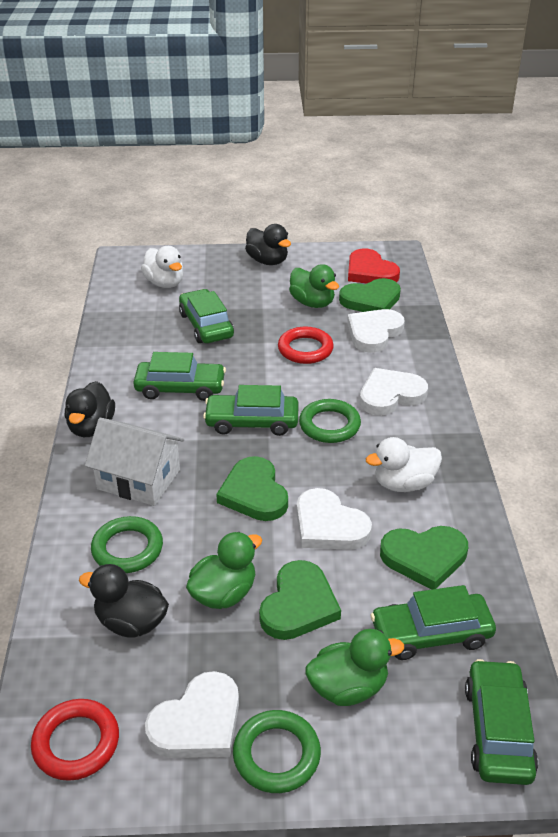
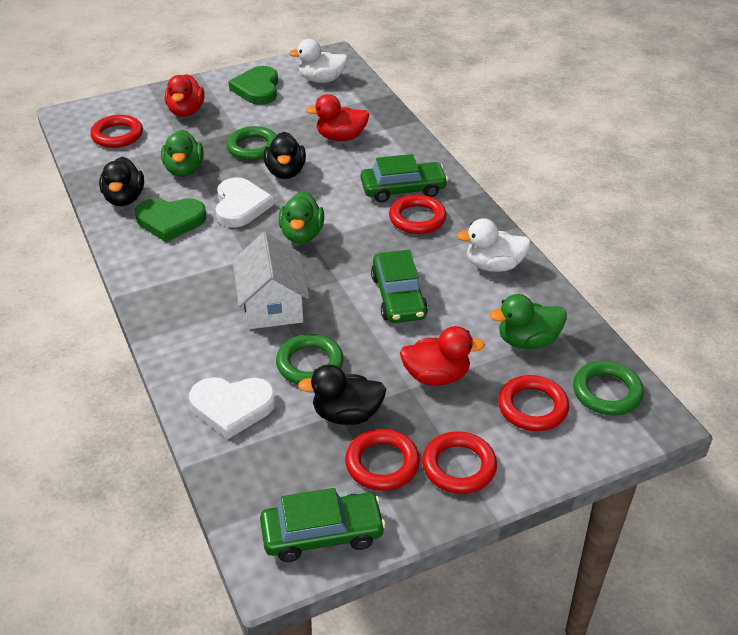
green car: 5 -> 3
green heart: 4 -> 2
red duck: 0 -> 3
red heart: 1 -> 0
red ring: 2 -> 5
white heart: 4 -> 2

